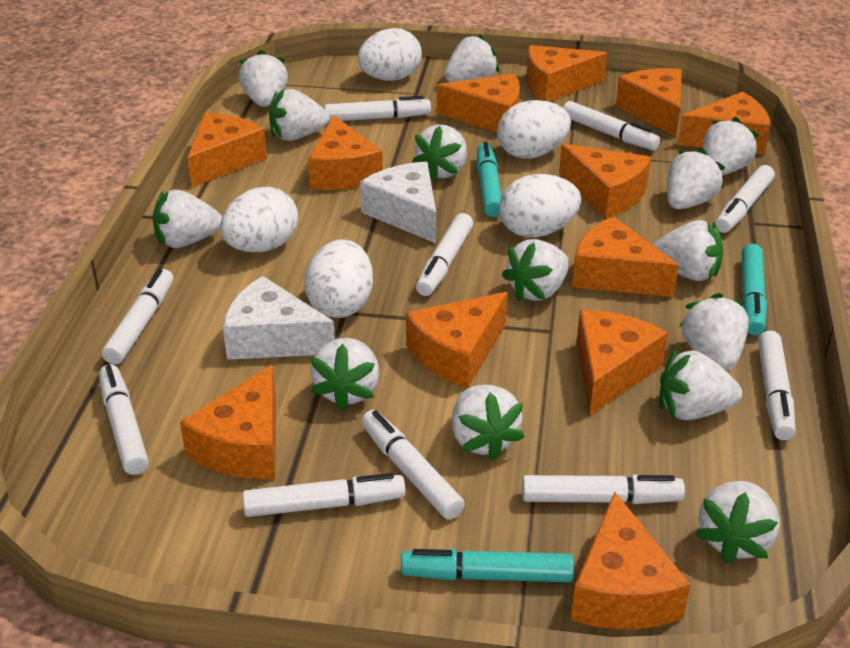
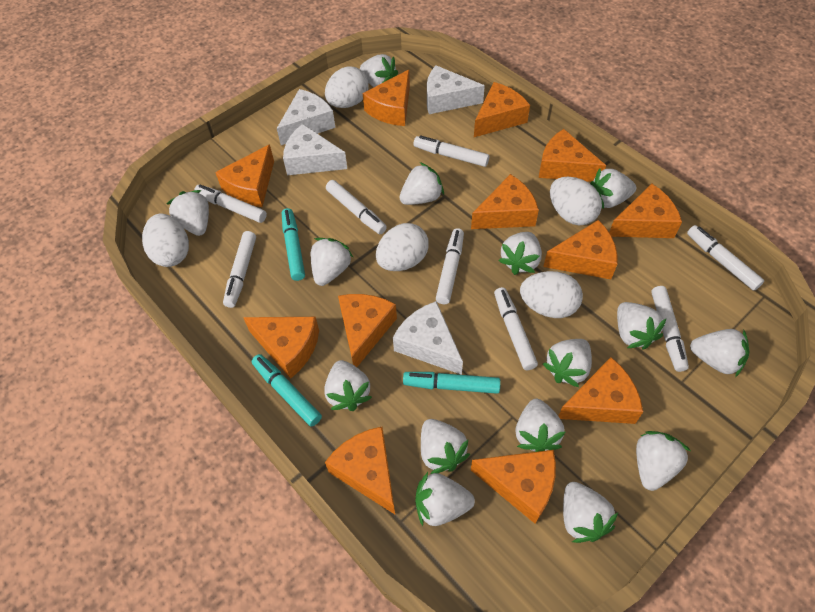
white cheese: 2 -> 4
white marker: 10 -> 8
white strawberry: 14 -> 15

